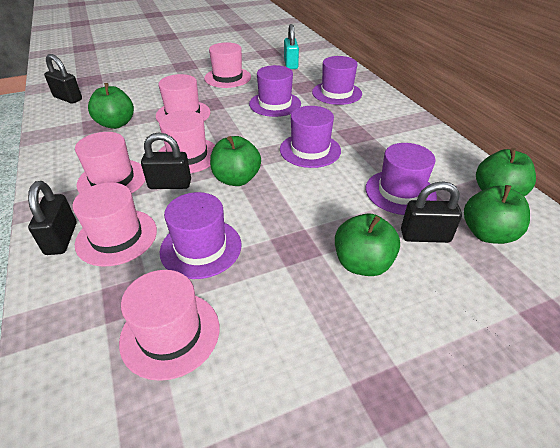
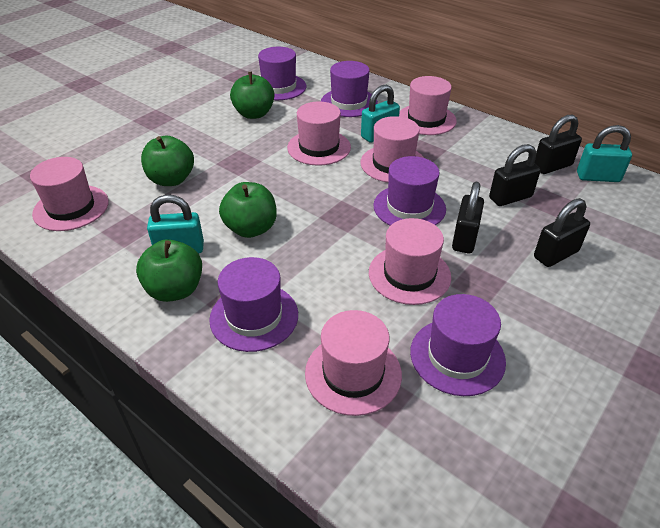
green apple: 5 -> 4
turquoise padlock: 1 -> 3

